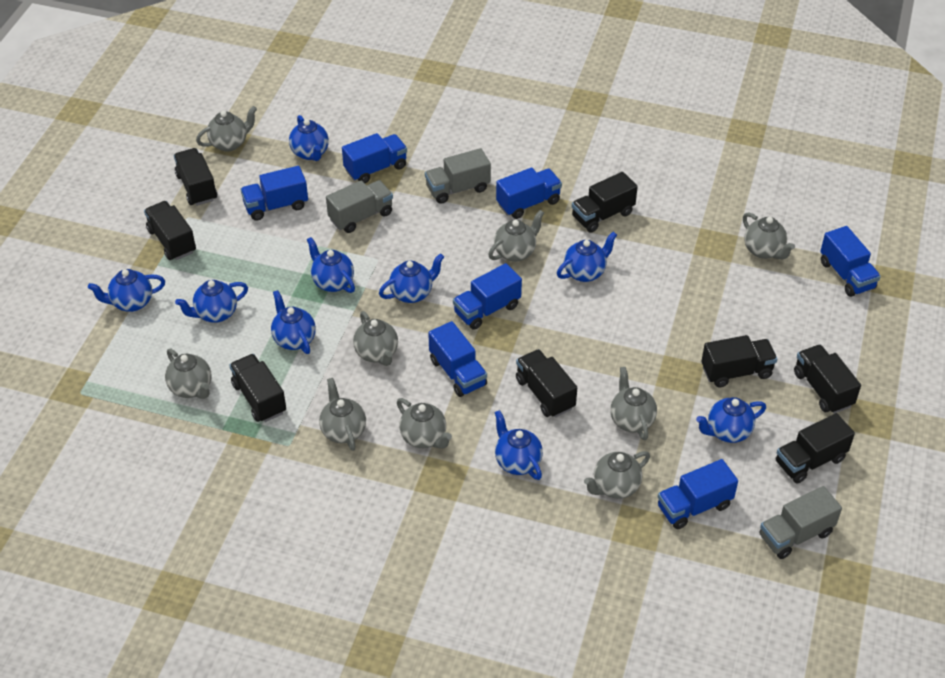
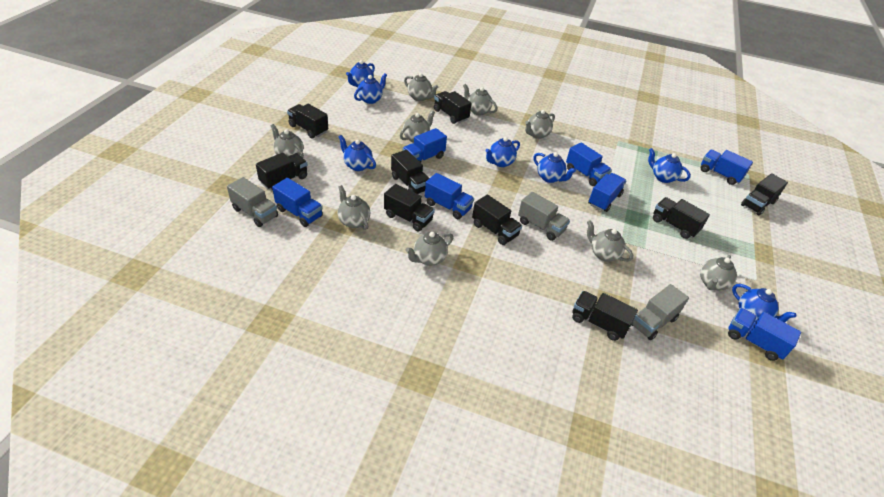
black truck: 8 -> 9
blue teapot: 9 -> 7

